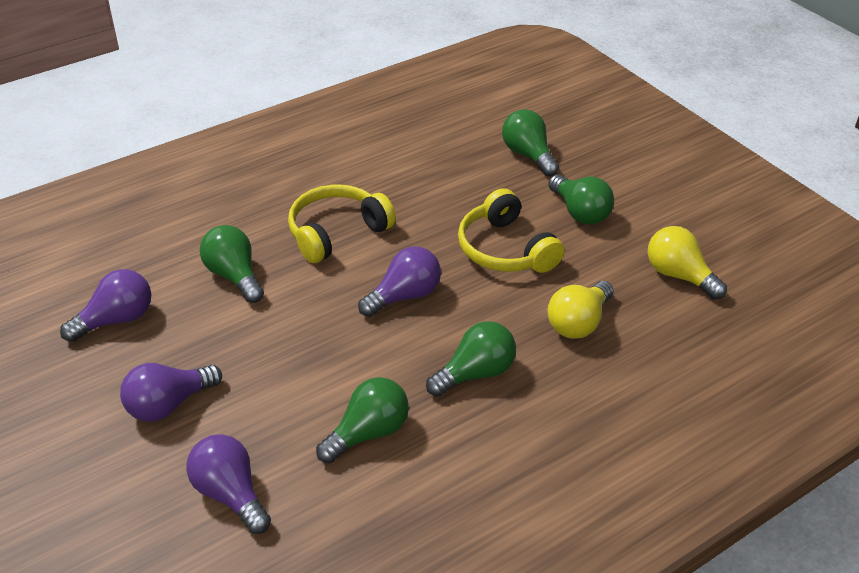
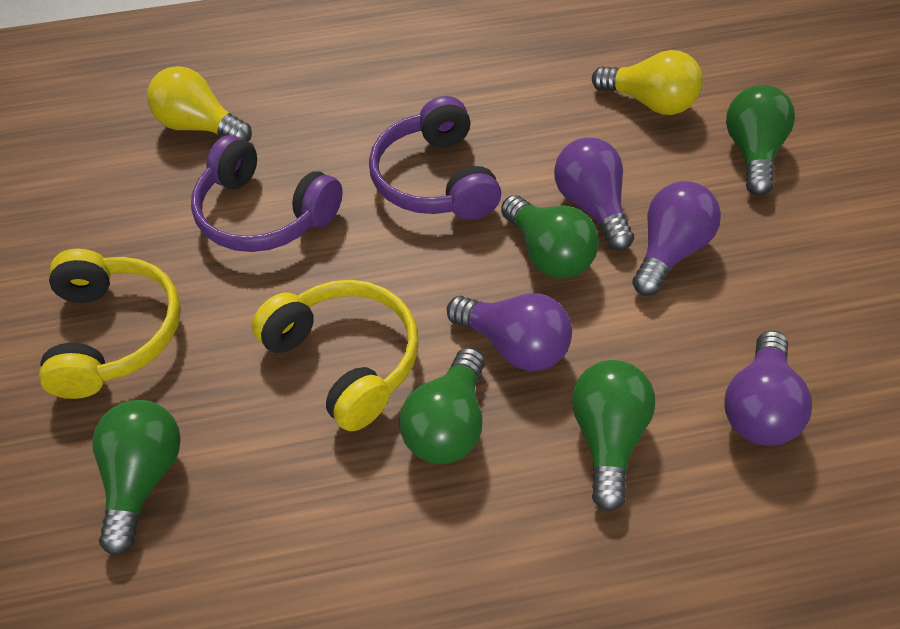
purple headphones: 0 -> 2

